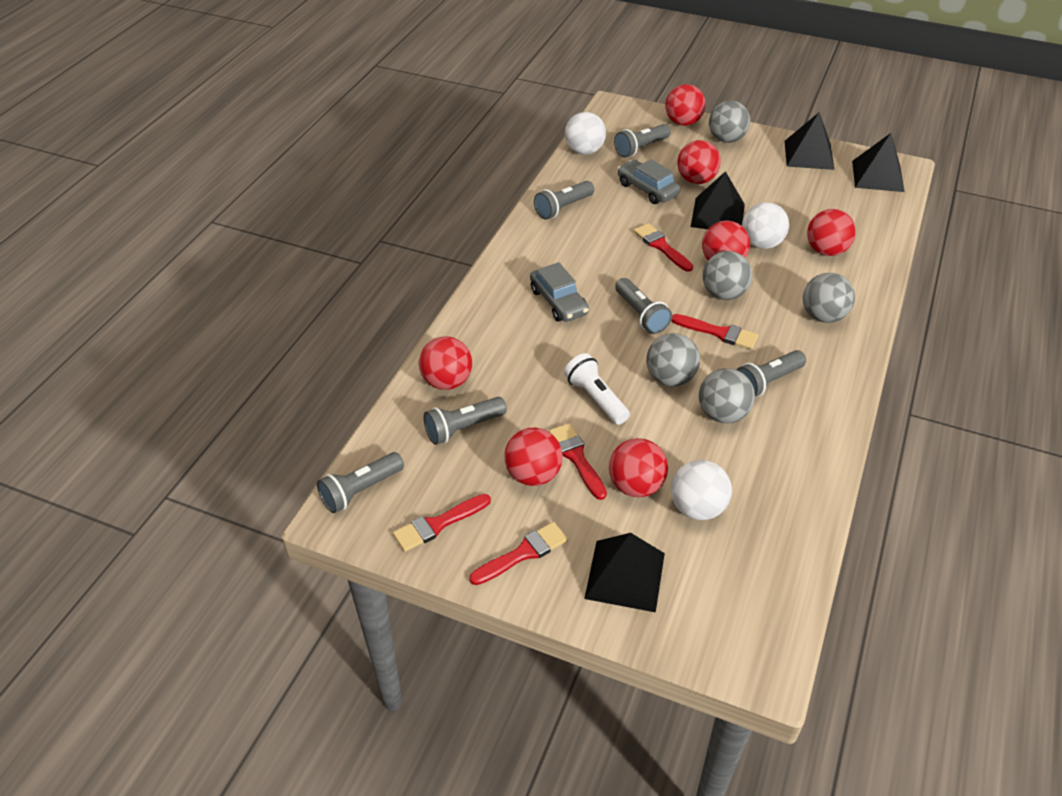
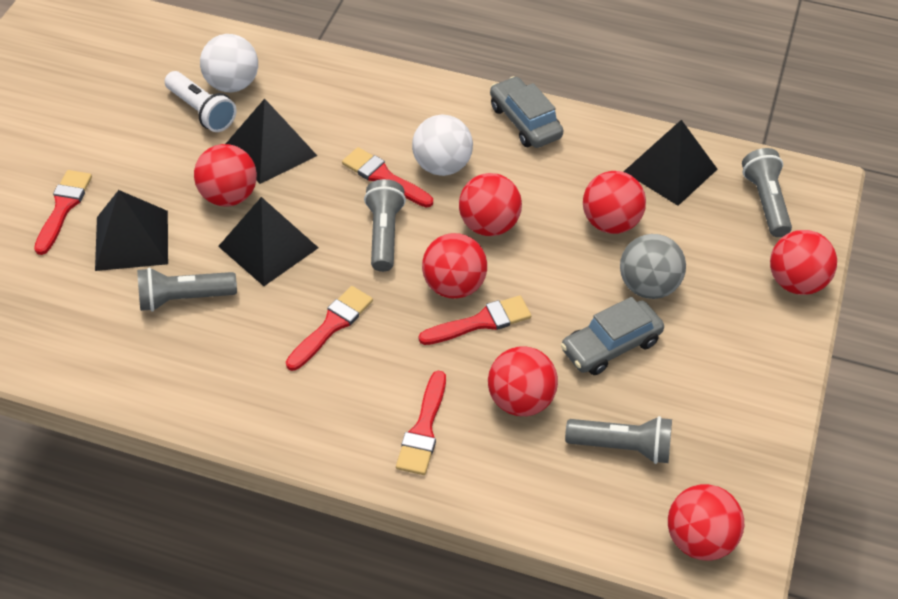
grey ball: 5 -> 1
grey flashlight: 6 -> 4
white ball: 3 -> 2

